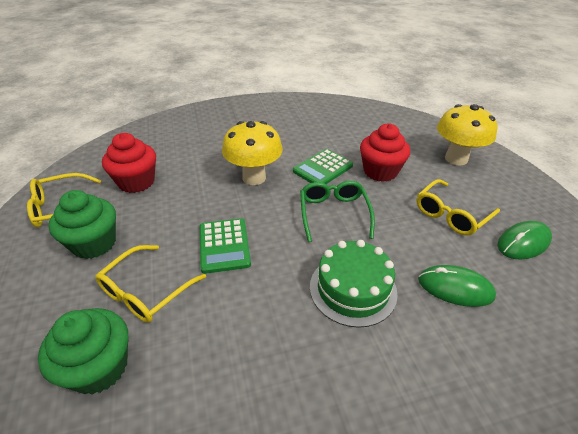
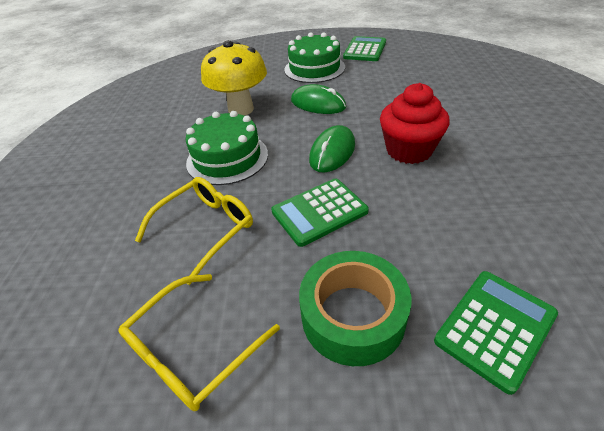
green cake: 1 -> 2
green calculator: 2 -> 3
green cupcake: 2 -> 0
green glasses: 1 -> 0
green tape: 0 -> 1
red cupcake: 2 -> 1
yellow glasses: 3 -> 2
yellow mushroom: 2 -> 1

